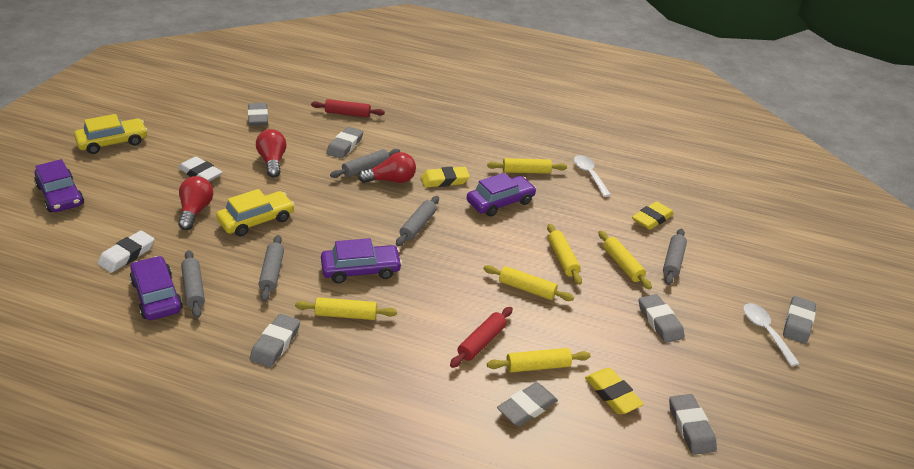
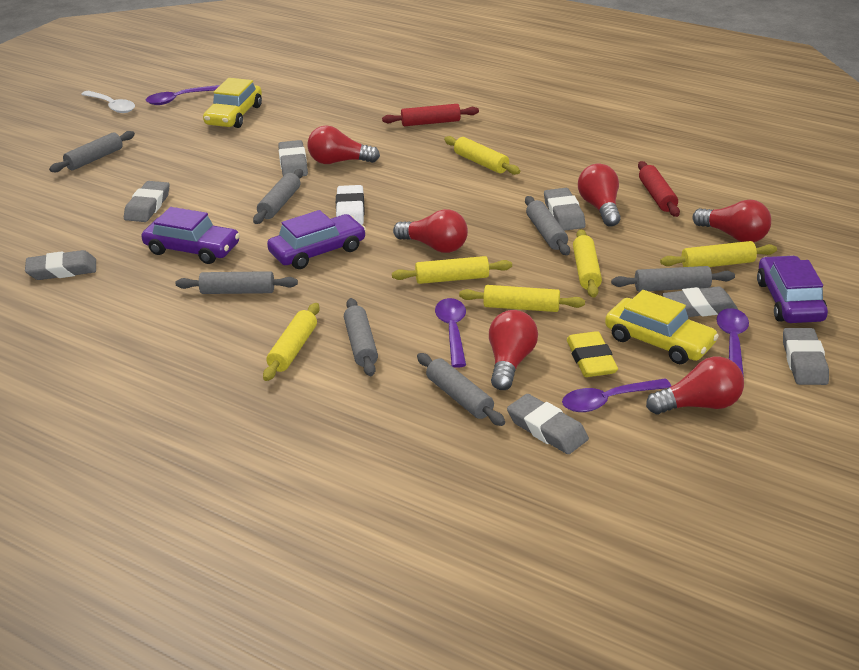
grey rolling pin: 5 -> 7
purple car: 4 -> 3
purple spoon: 0 -> 4
red light bulb: 3 -> 6
white eraser: 2 -> 1
white spoon: 2 -> 1
yellow eraser: 3 -> 1

